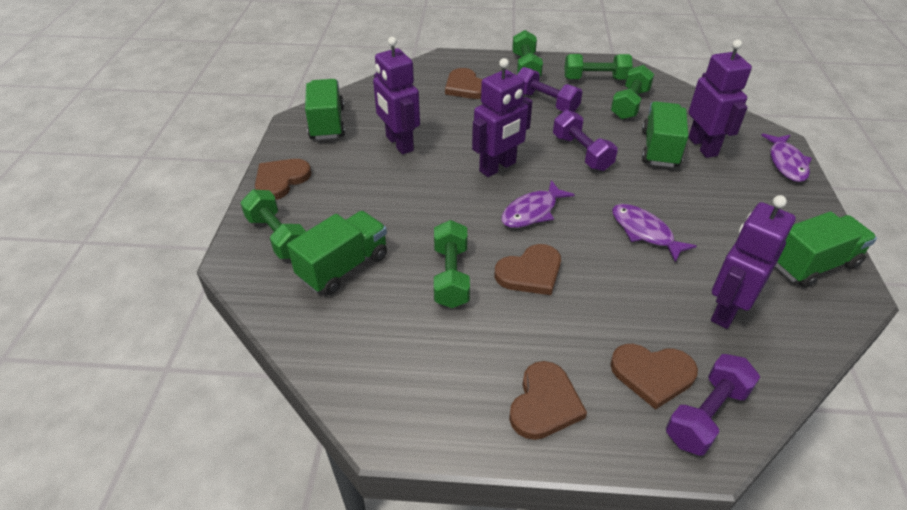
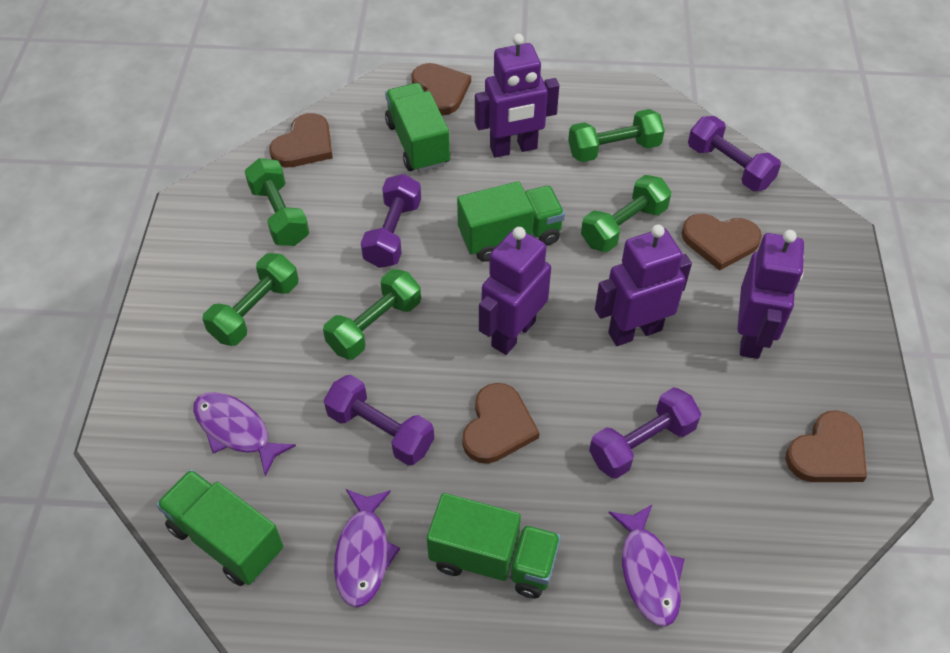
purple dumbbell: 3 -> 4

